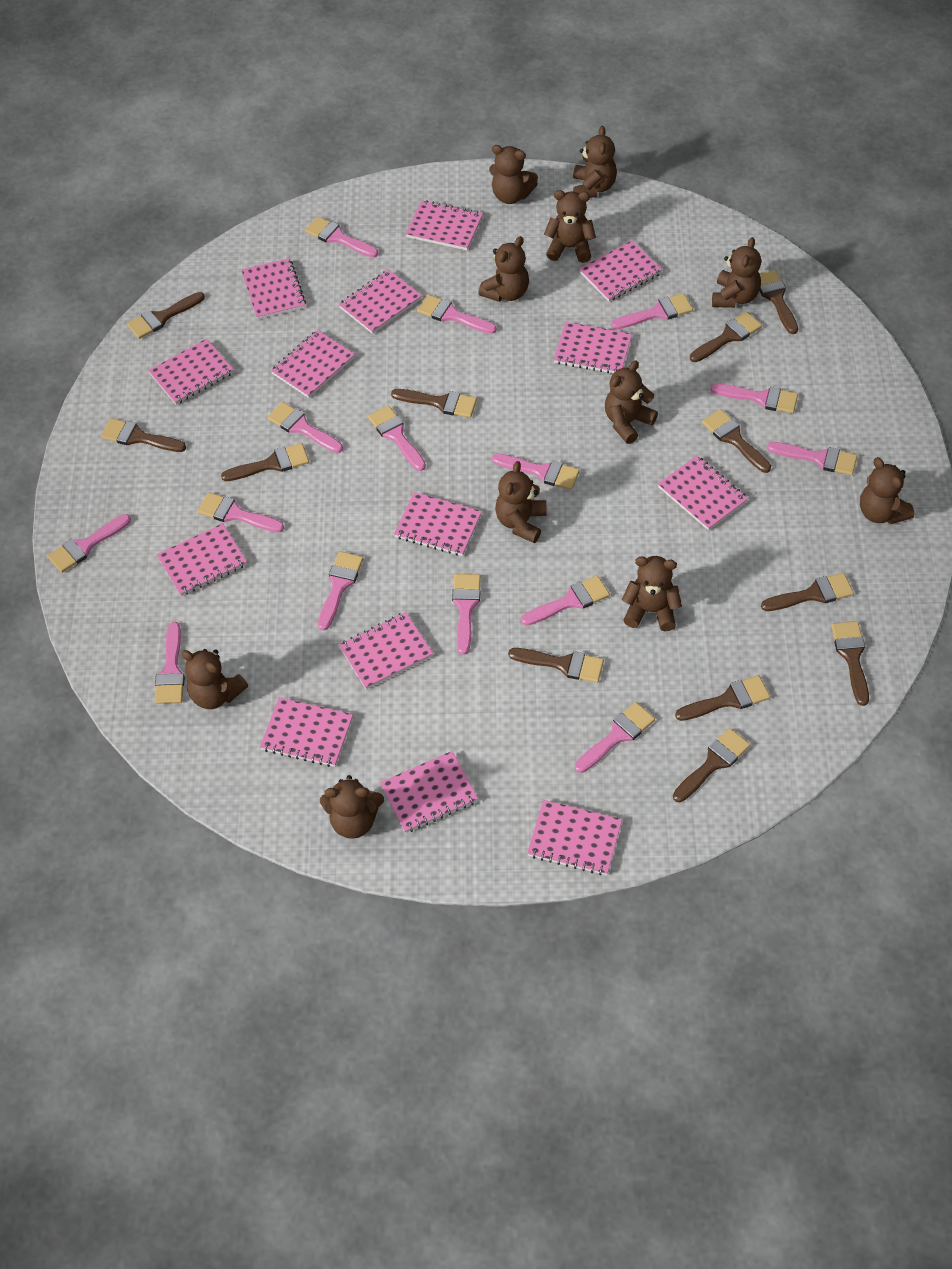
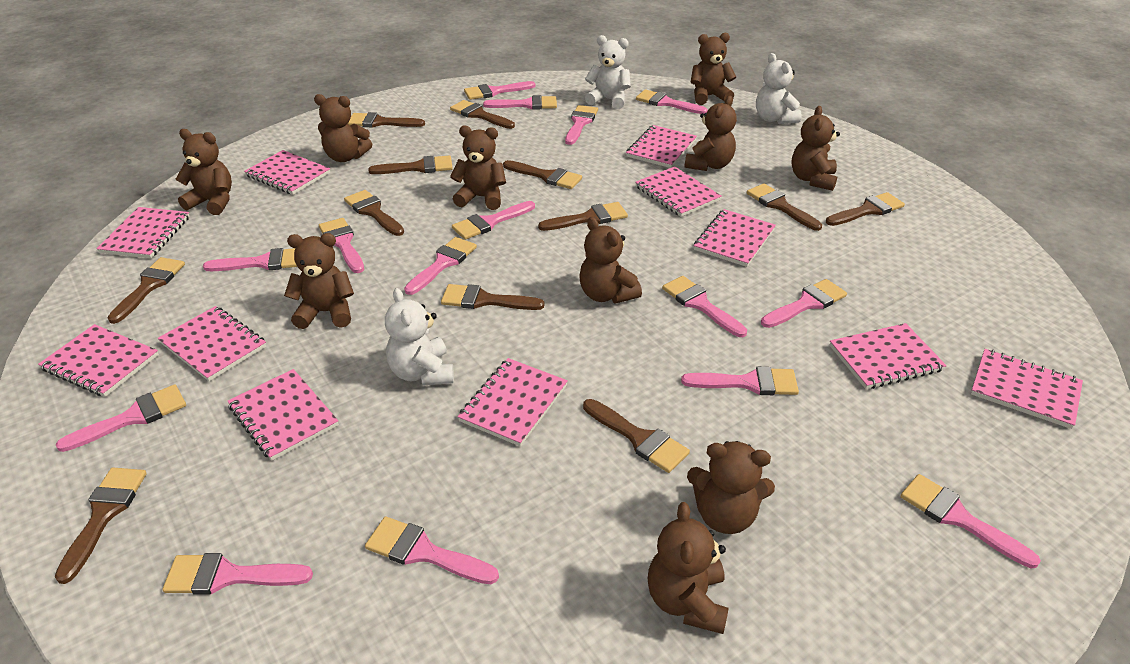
brown teddy bear: 11 -> 10
pink notebook: 14 -> 11
white teddy bear: 0 -> 3

